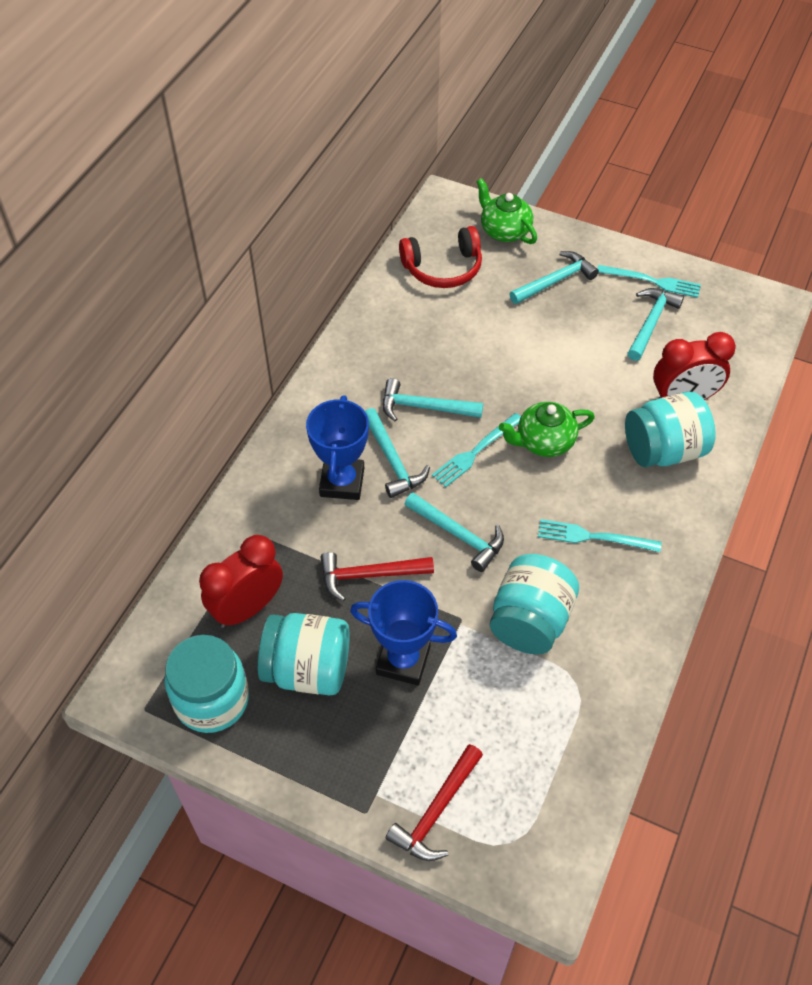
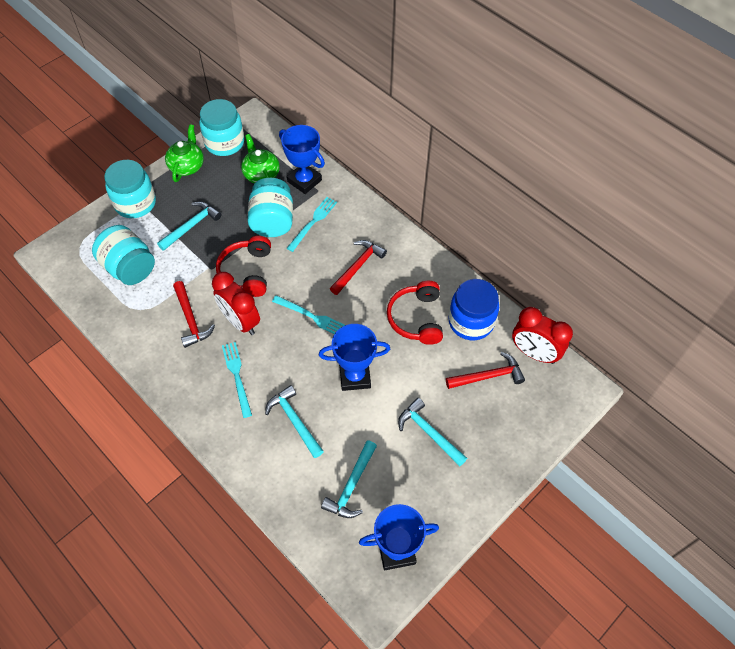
blue jar: 0 -> 1
blue trophy: 2 -> 3
red hammer: 2 -> 3
red headphones: 1 -> 2
turquoise hammer: 5 -> 4

